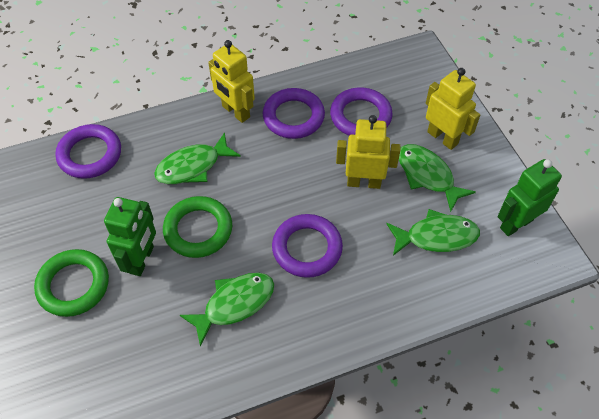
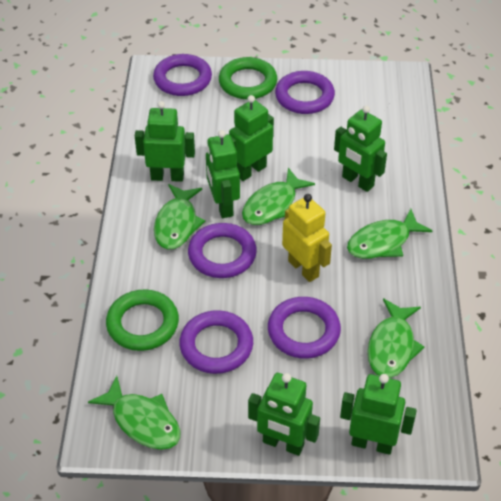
green fish: 4 -> 5
green robot: 2 -> 6
purple ring: 4 -> 5
yellow robot: 3 -> 1

